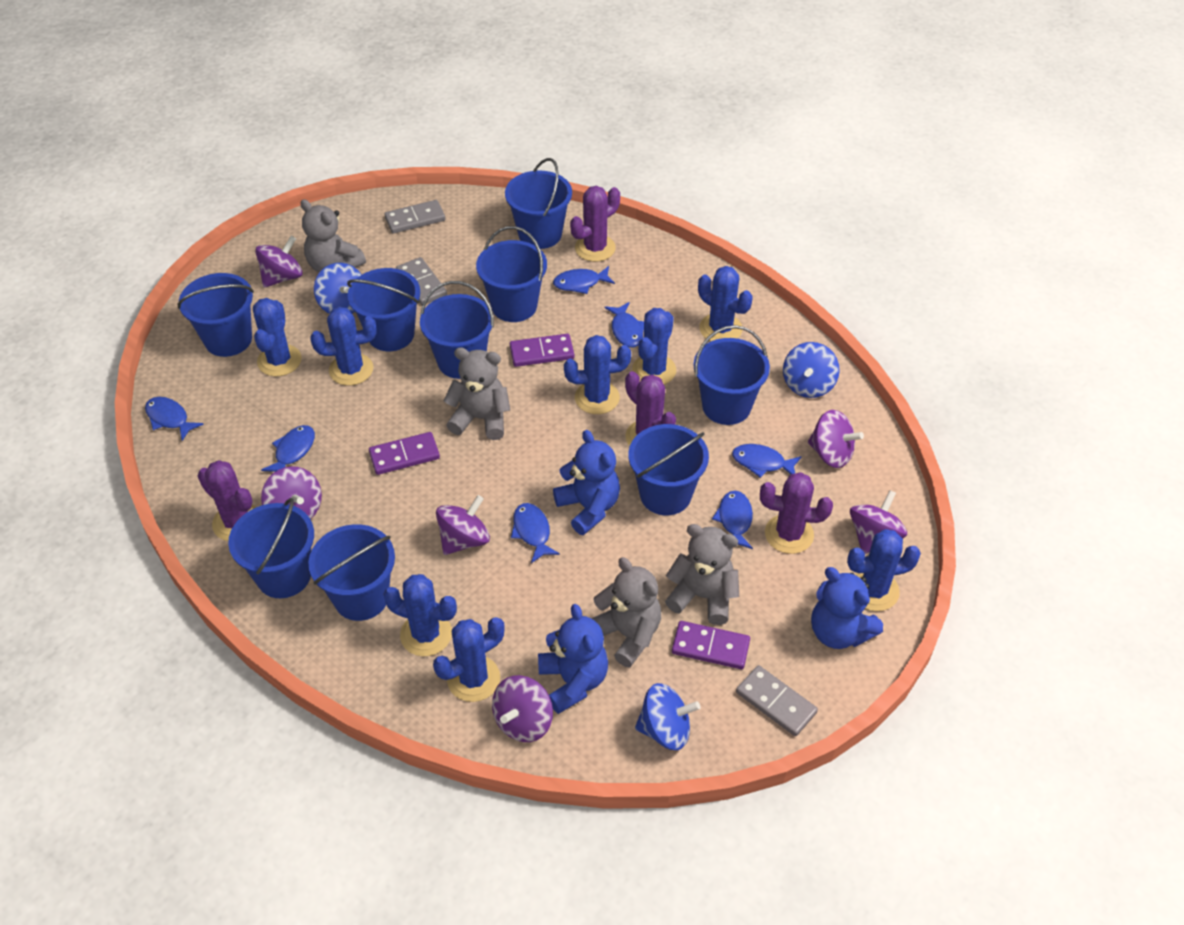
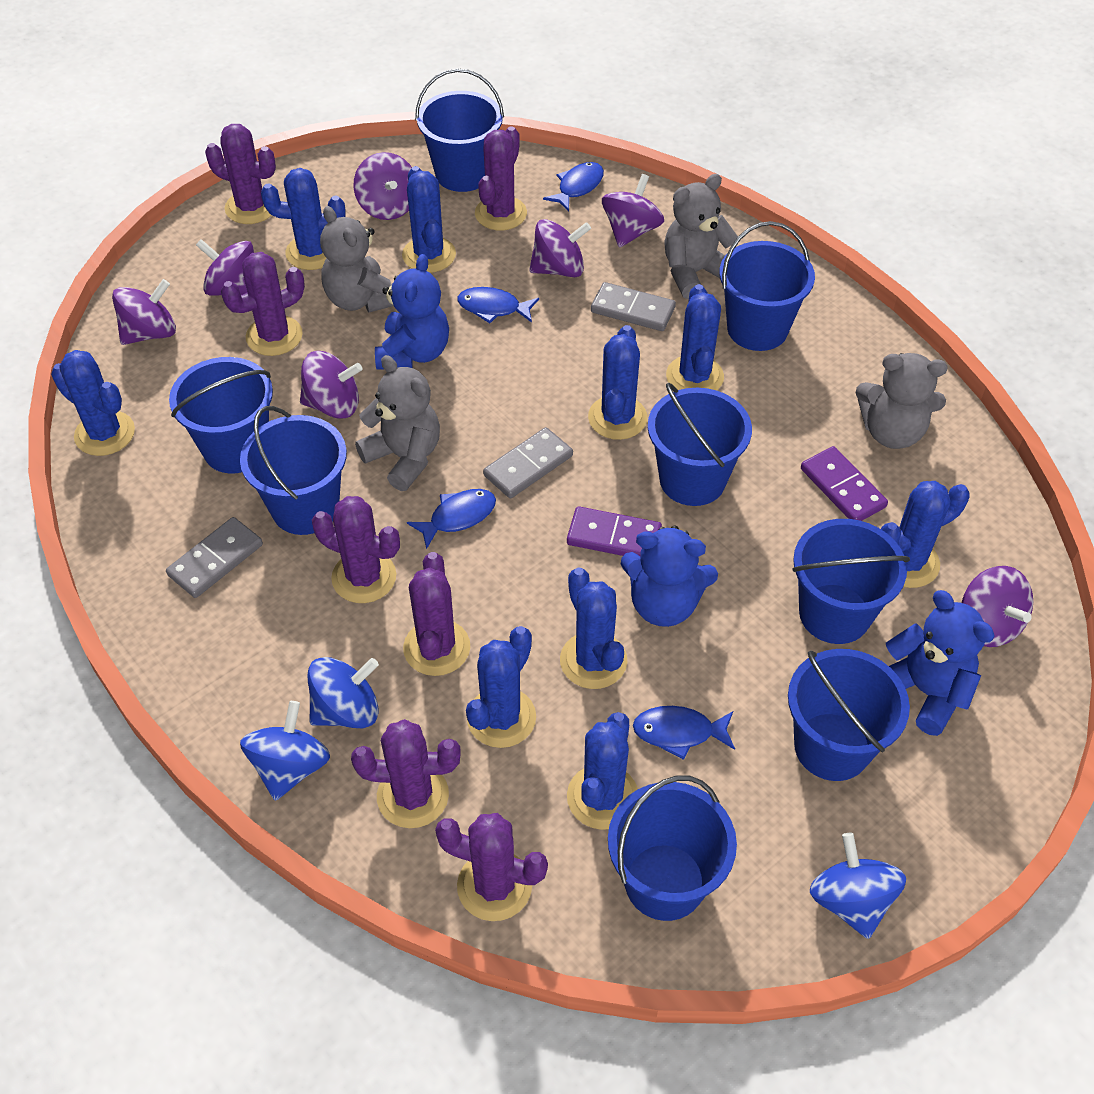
blue bucket: 9 -> 8
blue cactus: 8 -> 9
blue fish: 7 -> 4
purple cactus: 4 -> 7
purple domino: 3 -> 2
purple spinning top: 6 -> 7

